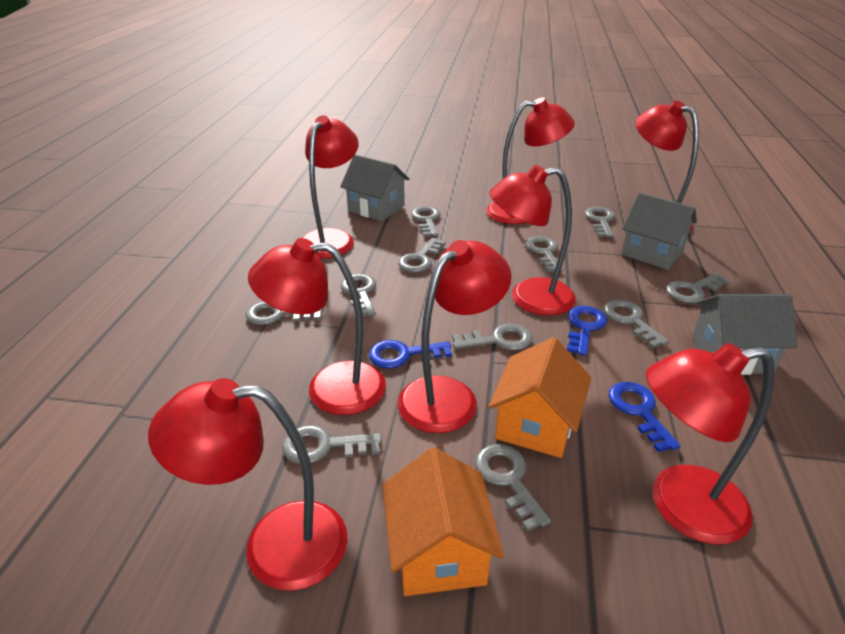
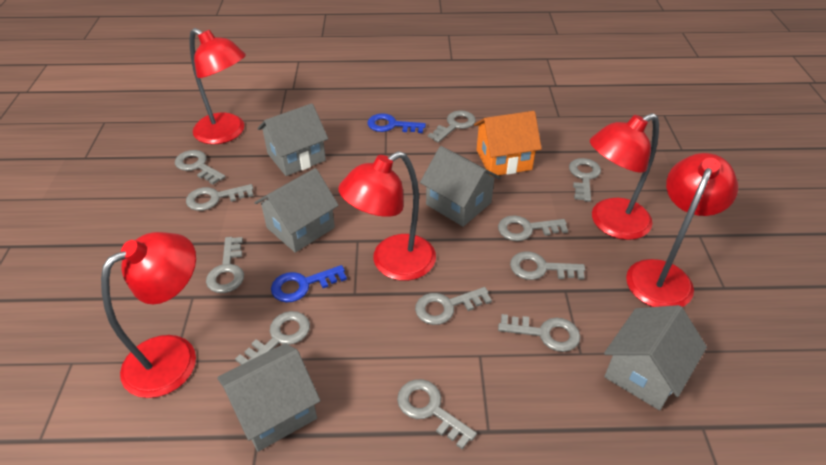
blue key: 3 -> 2
grey house: 3 -> 5
orange house: 2 -> 1
red lamp: 8 -> 5

